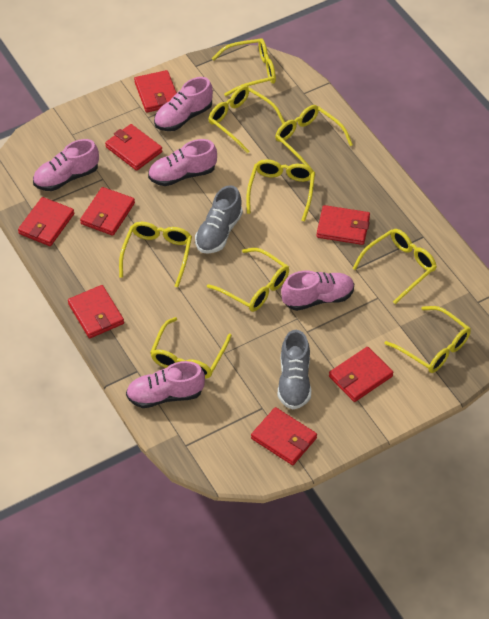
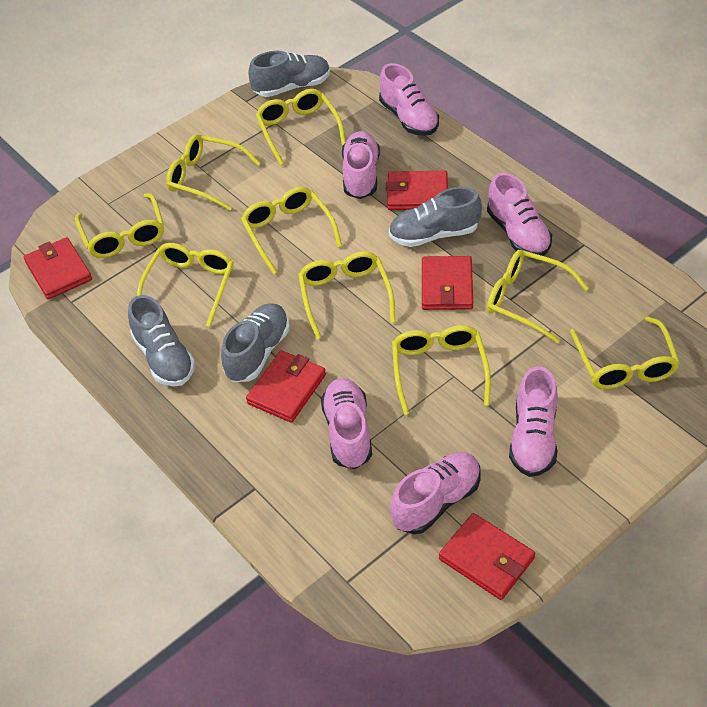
grey shoe: 2 -> 4
pink shoe: 5 -> 6
red wallet: 8 -> 5

